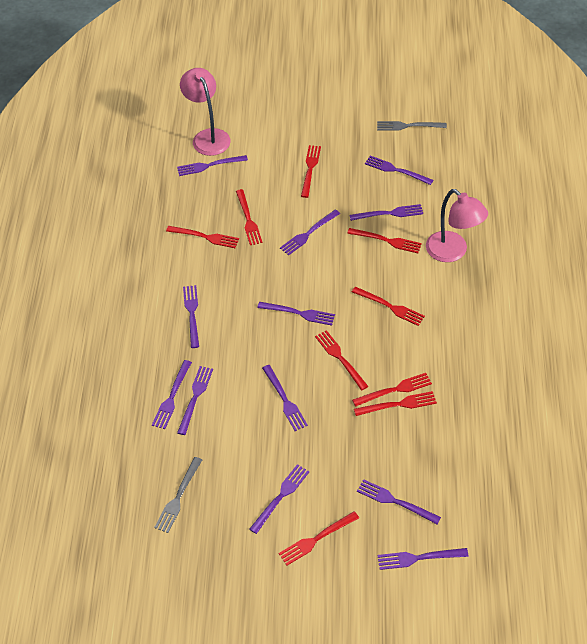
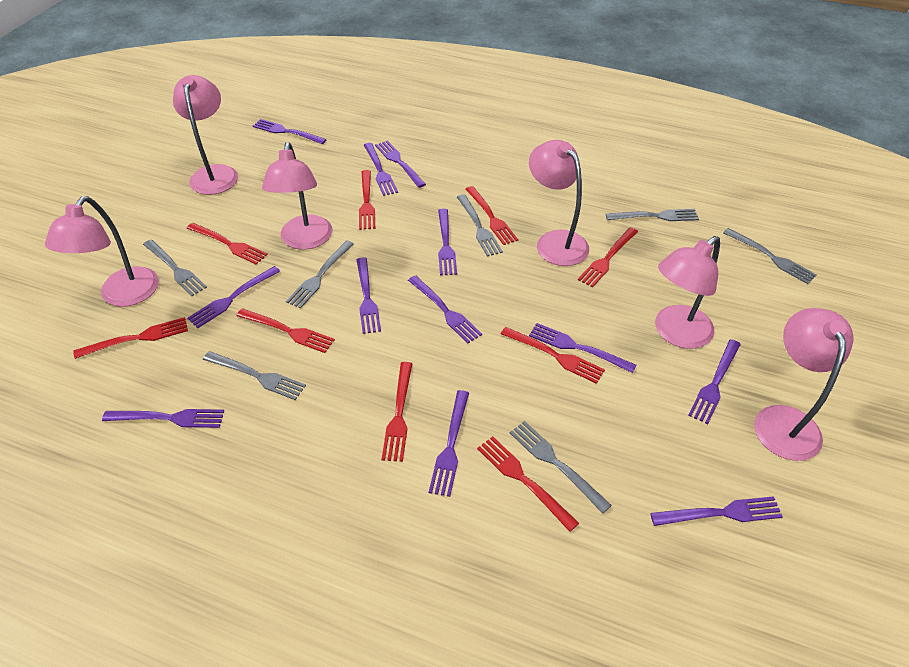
grey fork: 2 -> 7
pink lamp: 2 -> 6

